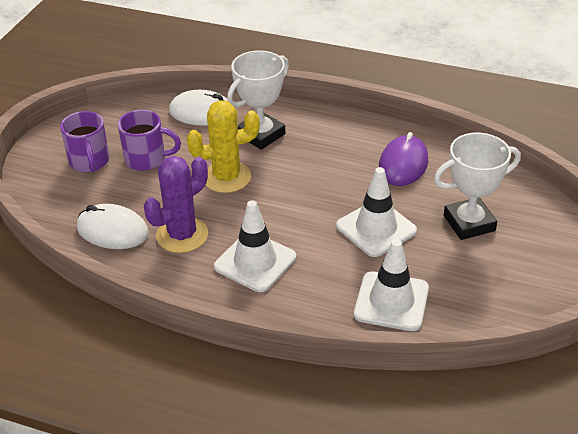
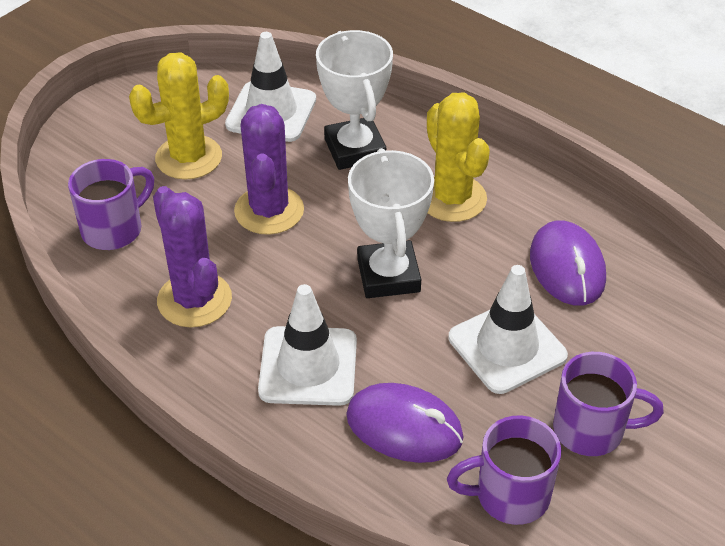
purple cactus: 1 -> 2
purple mouse: 1 -> 2
purple mug: 2 -> 3
white mouse: 2 -> 0
yellow cactus: 1 -> 2

